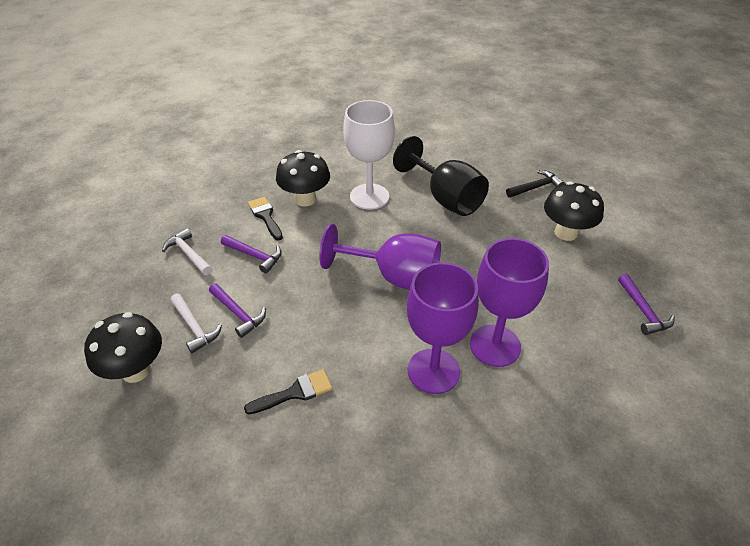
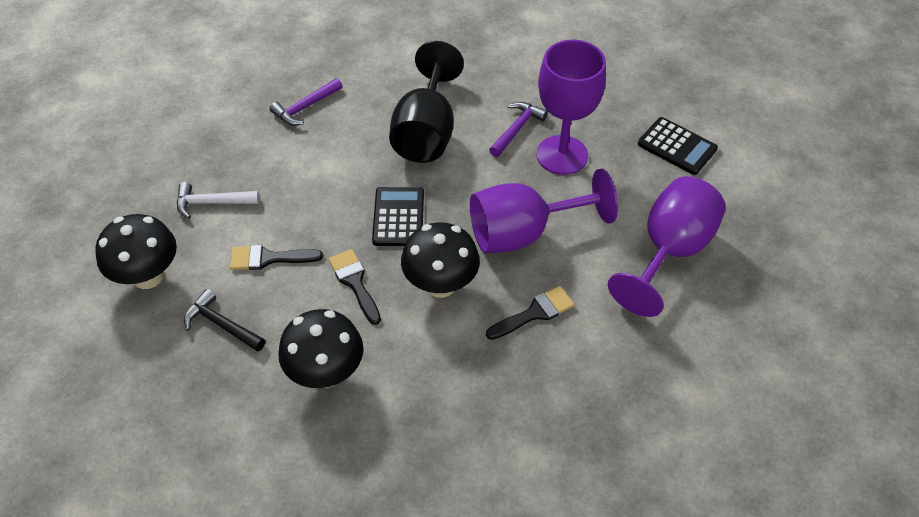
black brush: 2 -> 3
black calculator: 0 -> 2
purple hammer: 3 -> 2
white goblet: 1 -> 0
white hammer: 2 -> 1

